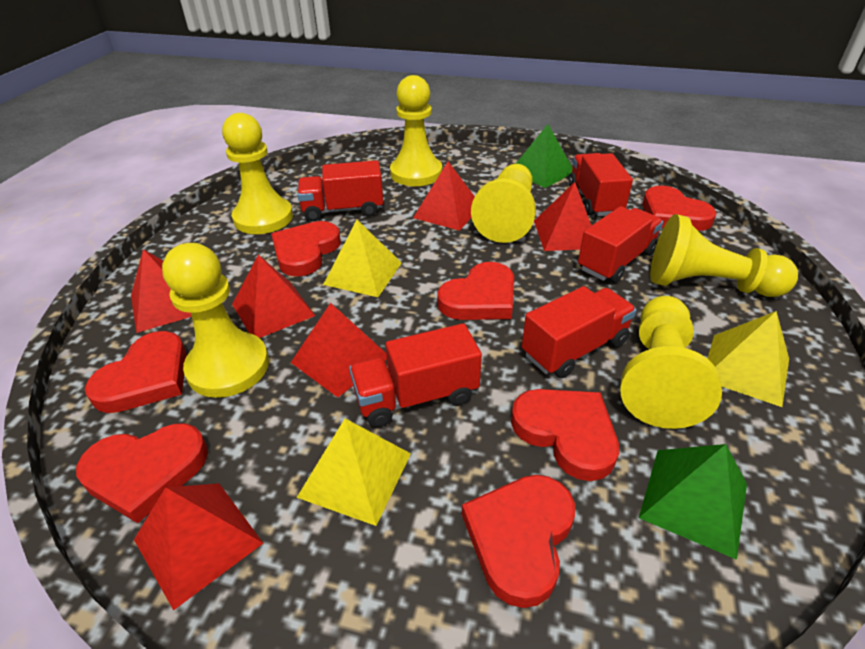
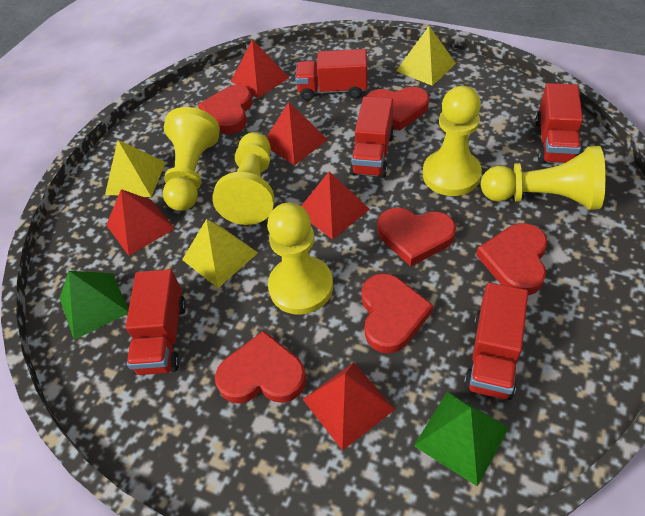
red heart: 7 -> 6
red pyramid: 6 -> 5
yellow pawn: 6 -> 5

